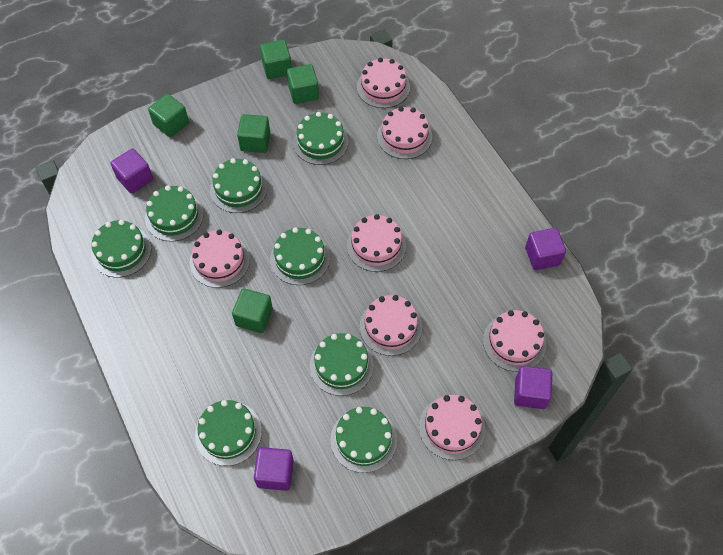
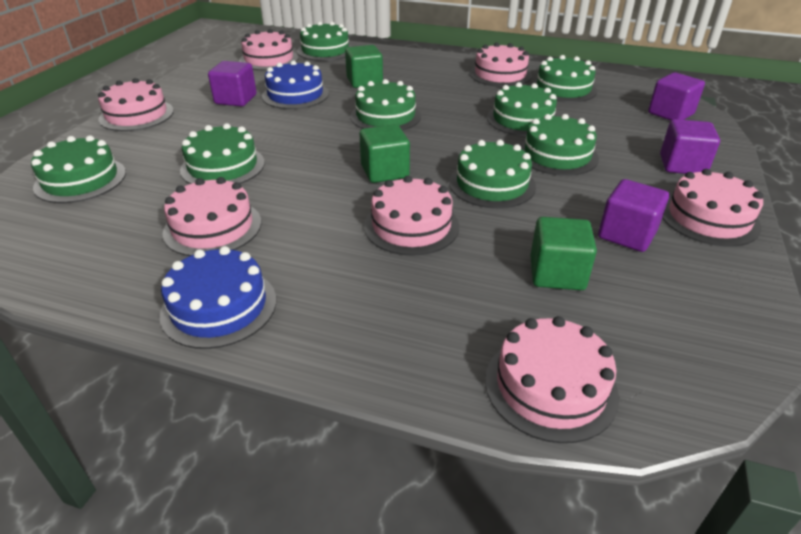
blue cake: 0 -> 2
green cube: 5 -> 3

